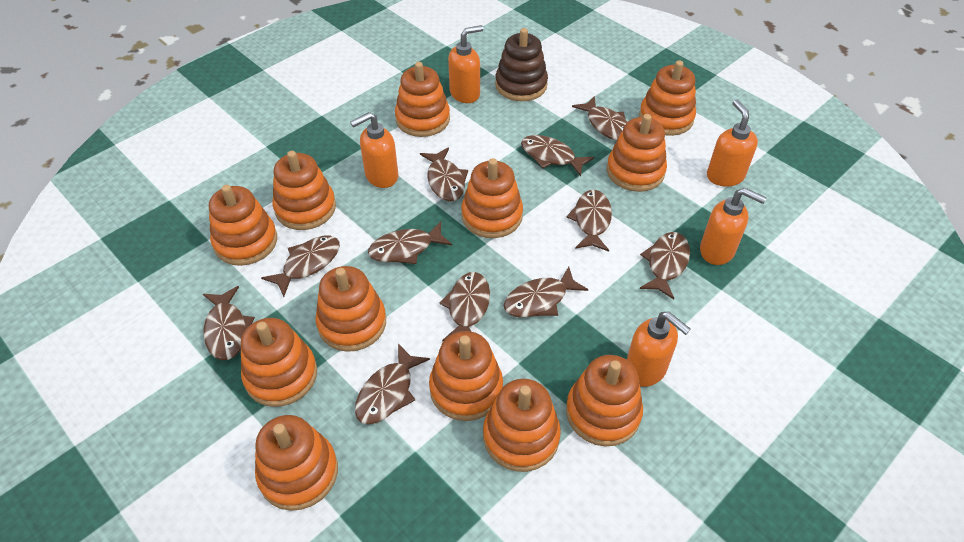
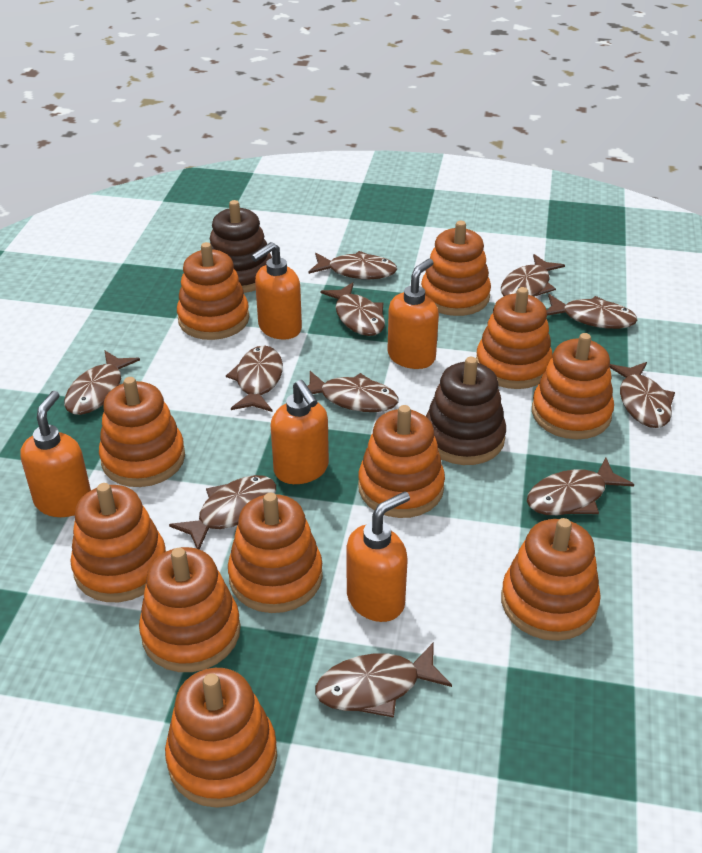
brown stacking toy: 1 -> 2
orange stacking toy: 12 -> 11

